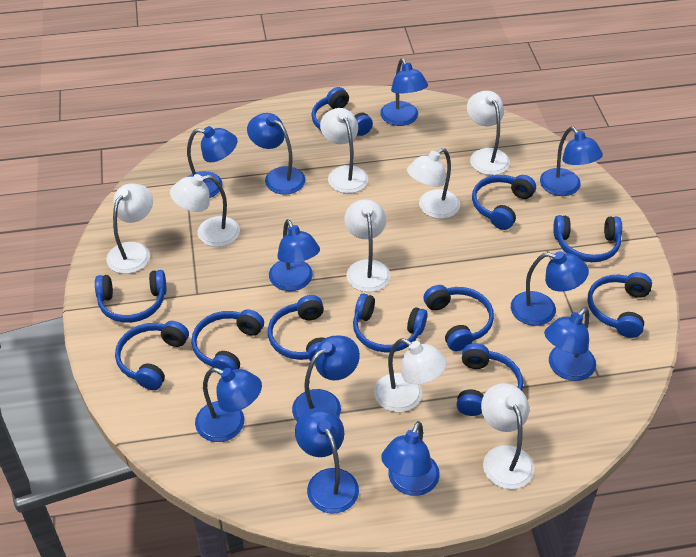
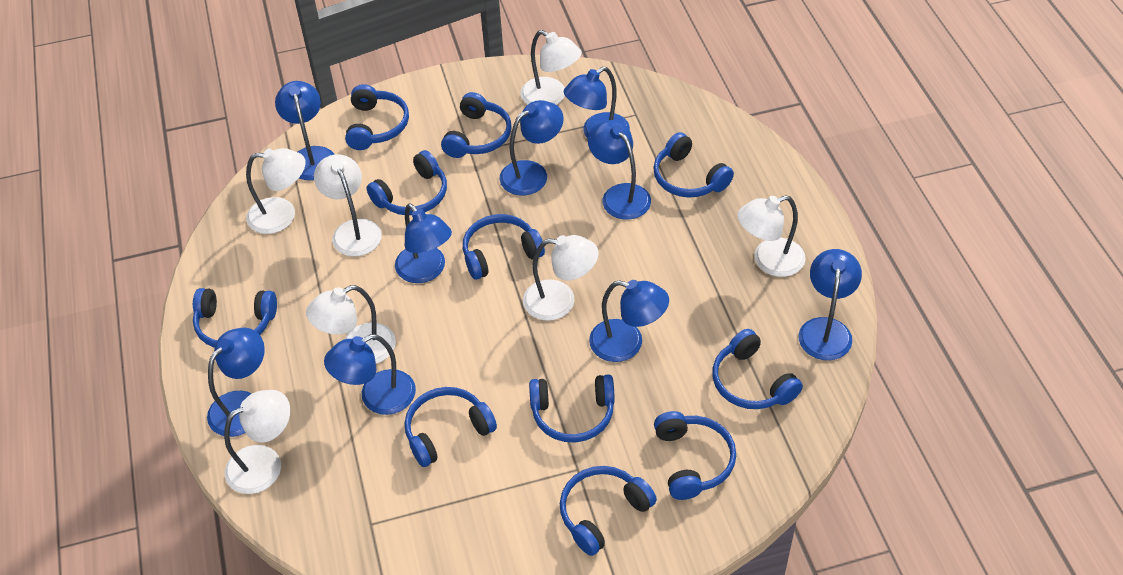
blue lamp: 11 -> 9
white lamp: 8 -> 7

